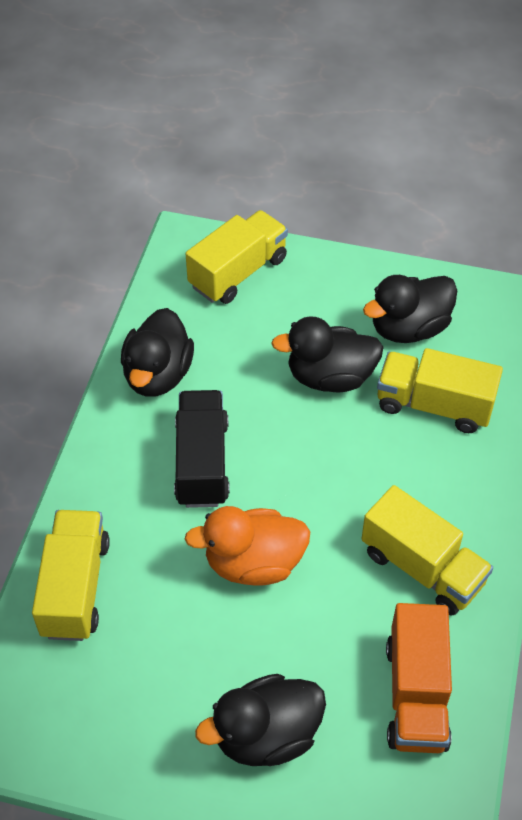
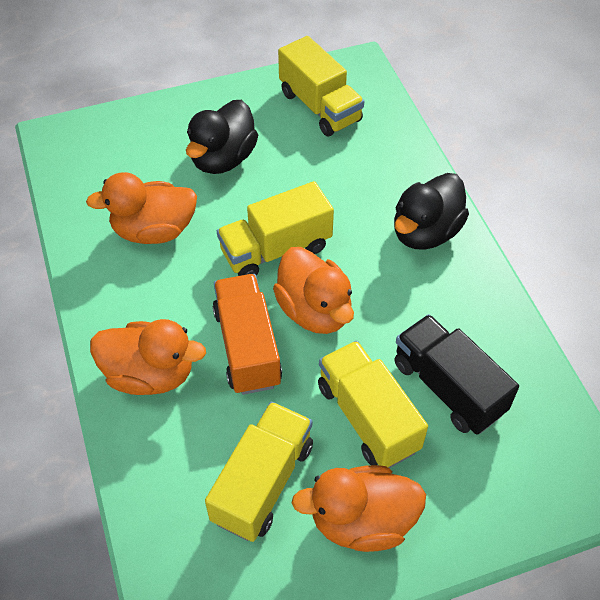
black duck: 4 -> 2
orange duck: 1 -> 4

